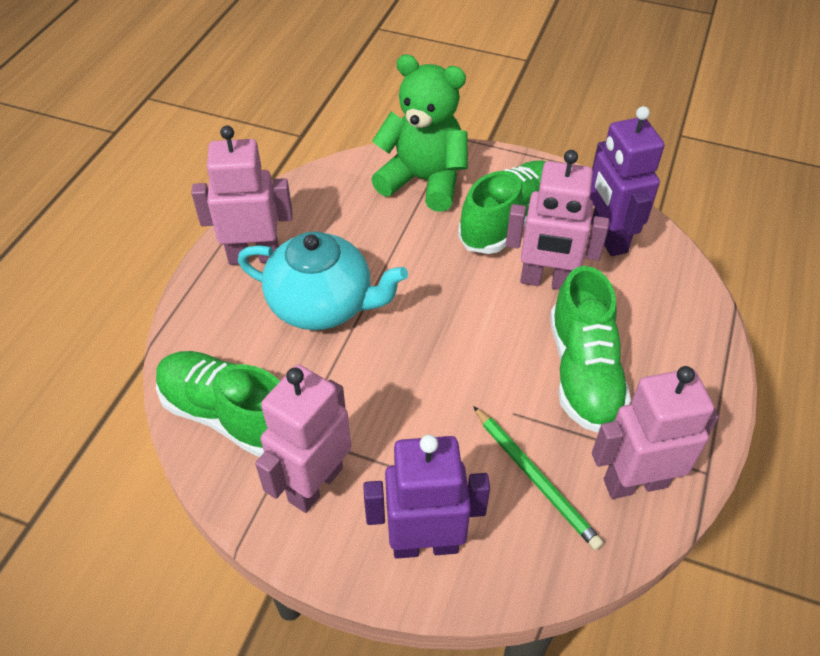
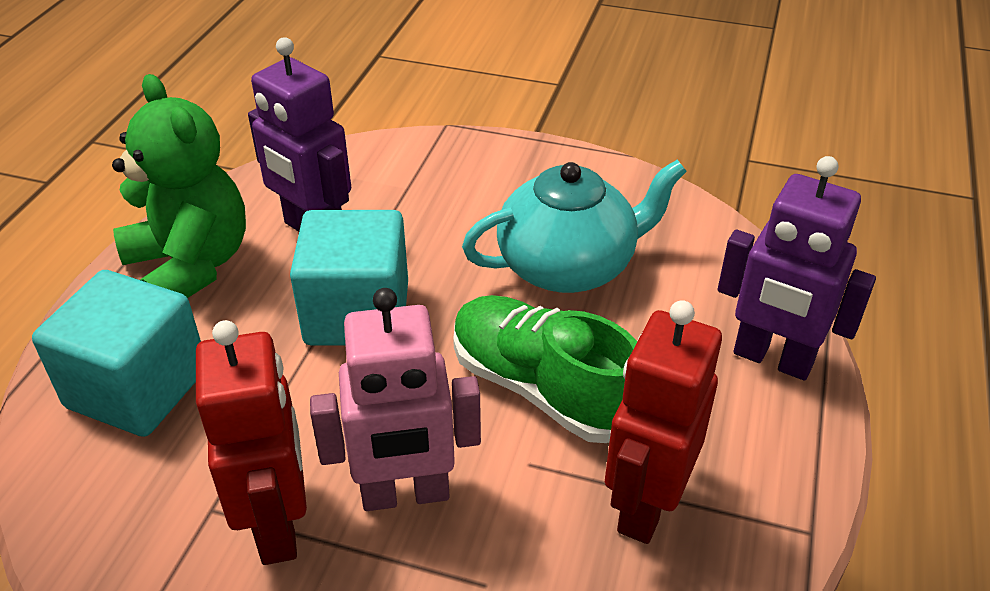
green pencil: 1 -> 0
green shoe: 3 -> 1
pink robot: 4 -> 1
red robot: 0 -> 2
turquoise cube: 0 -> 2

